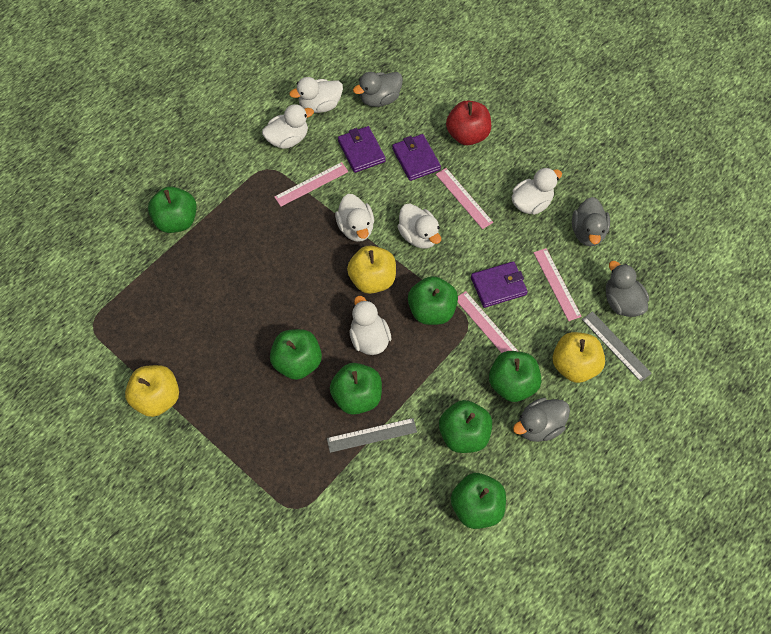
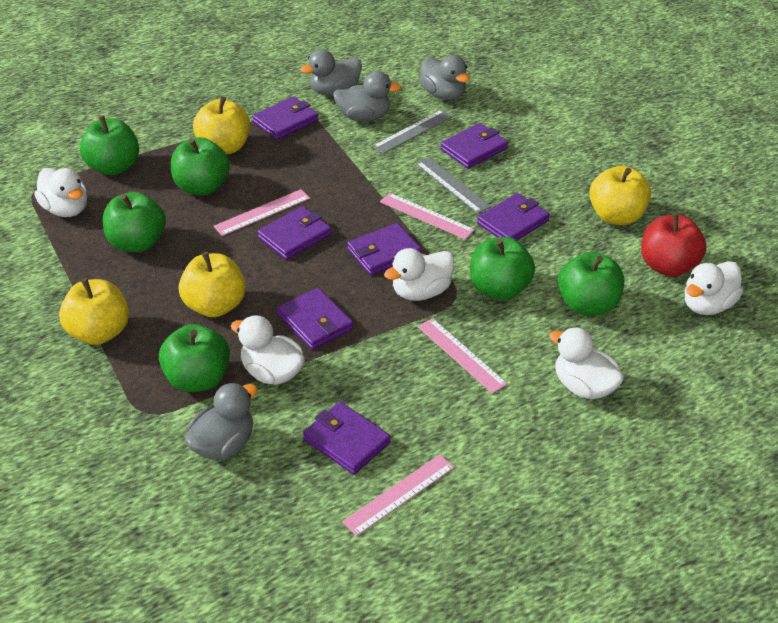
green apple: 7 -> 6
purple wallet: 3 -> 7
white duck: 6 -> 5
yellow apple: 3 -> 4

